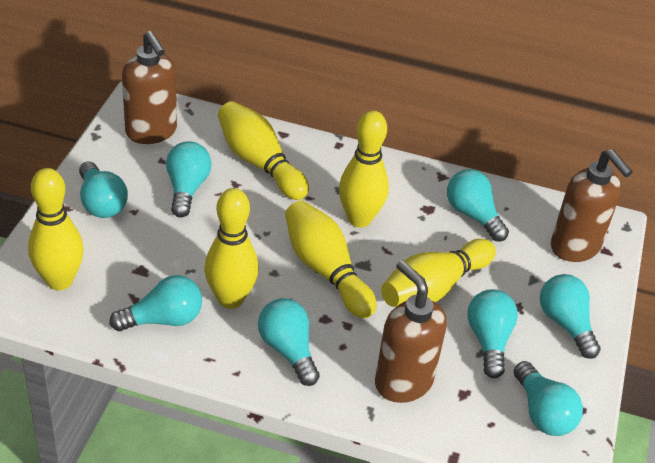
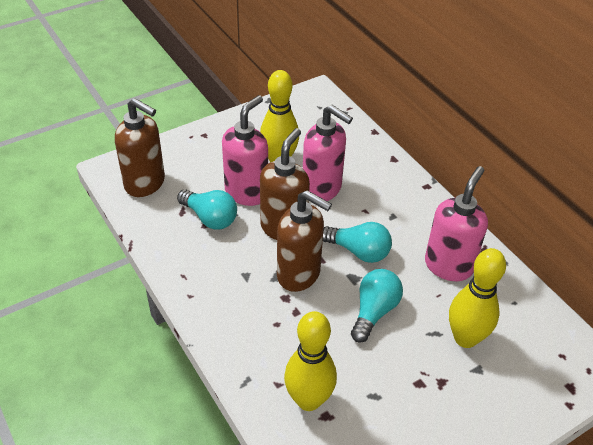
pink soap dispenser: 0 -> 3
turquoise light bulb: 8 -> 3
yellow bowling pin: 6 -> 3

